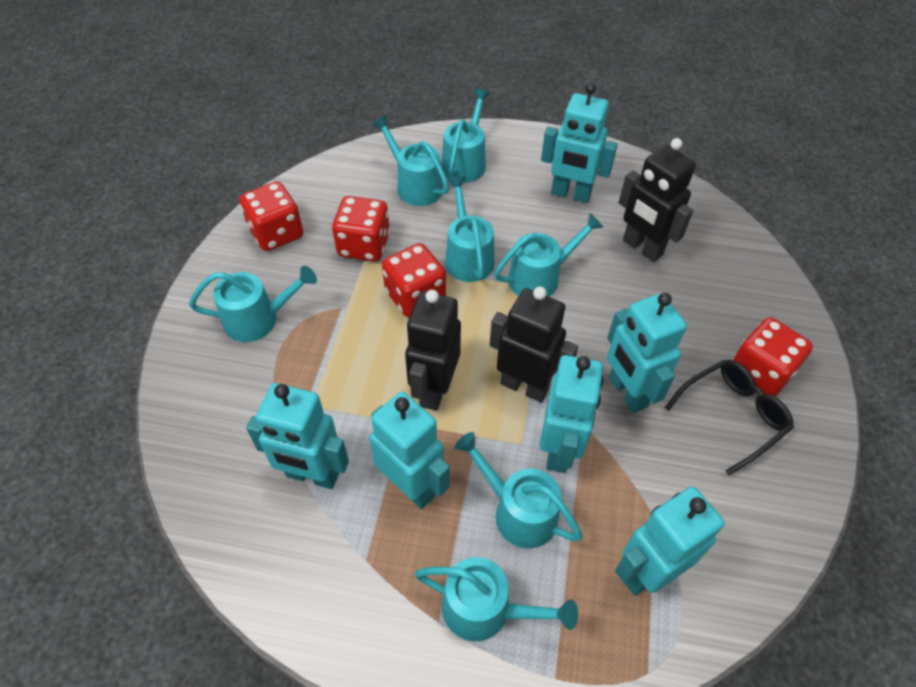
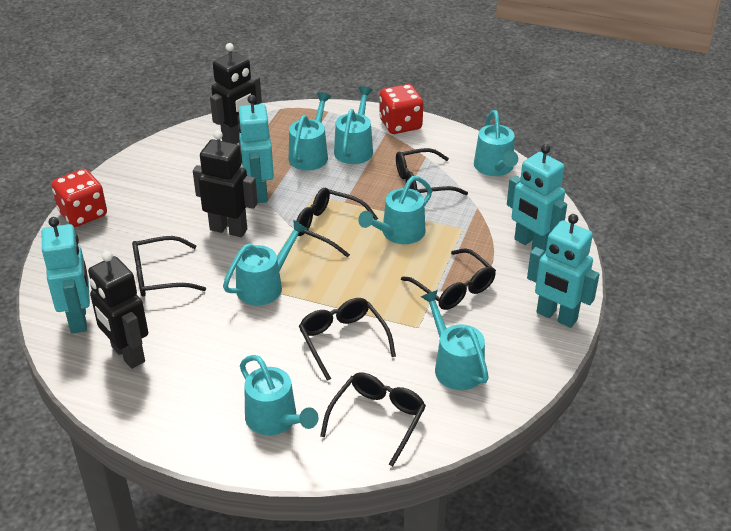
black glasses: 1 -> 6
red dice: 4 -> 2
turquoise robot: 6 -> 4

